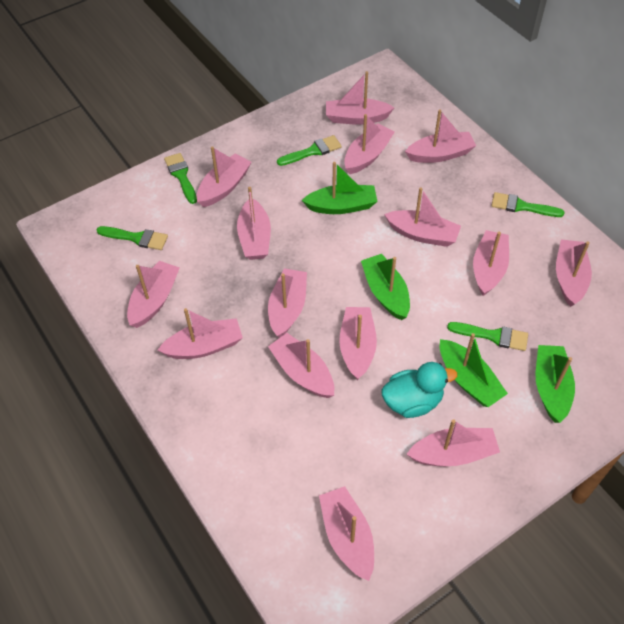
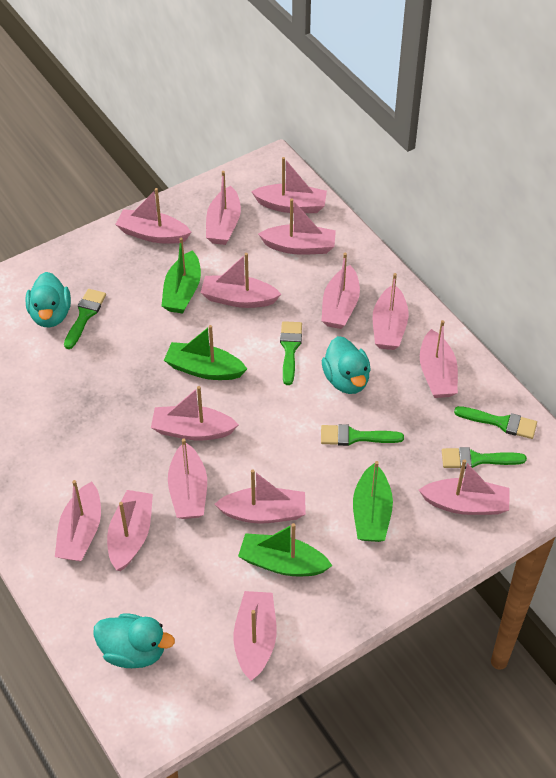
turquoise duck: 1 -> 3

